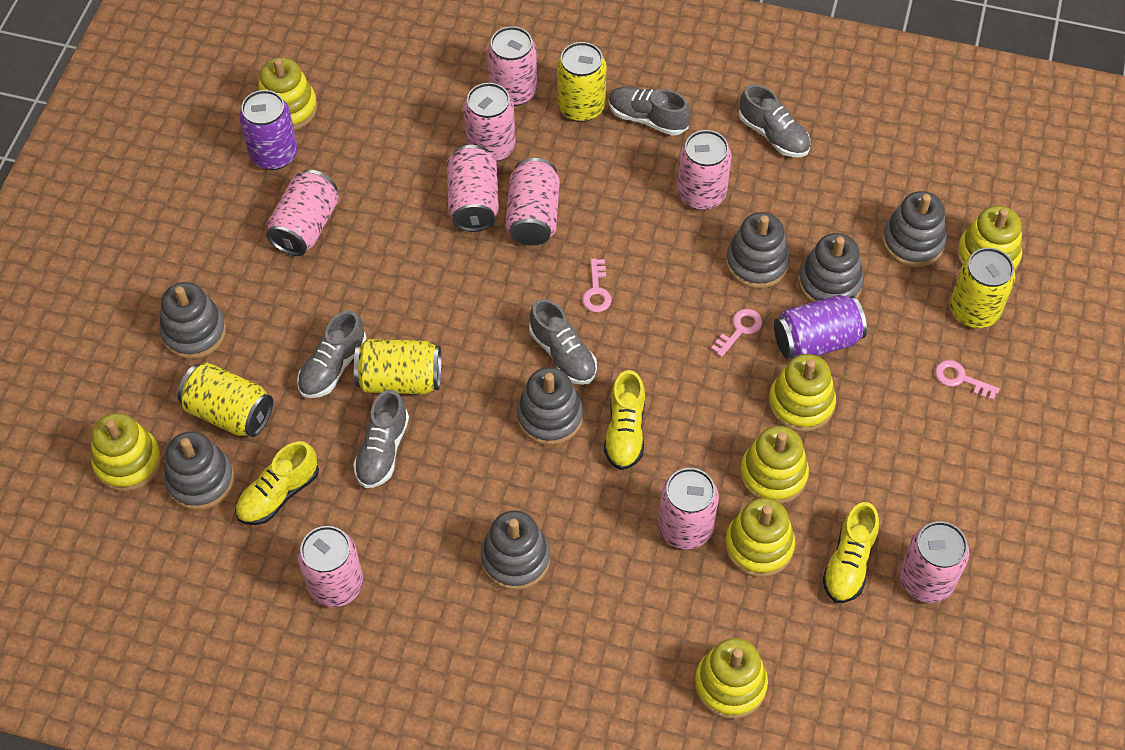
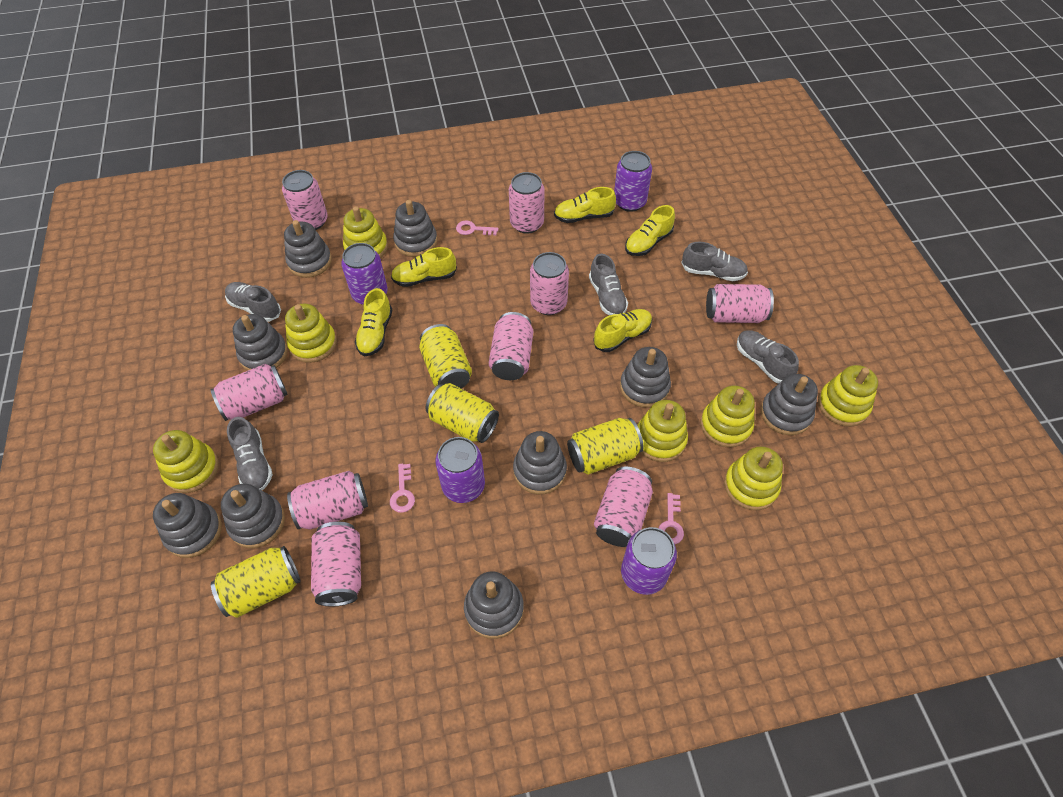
grey stacking toy: 7 -> 9
purple can: 2 -> 4
yellow shoe: 3 -> 5

